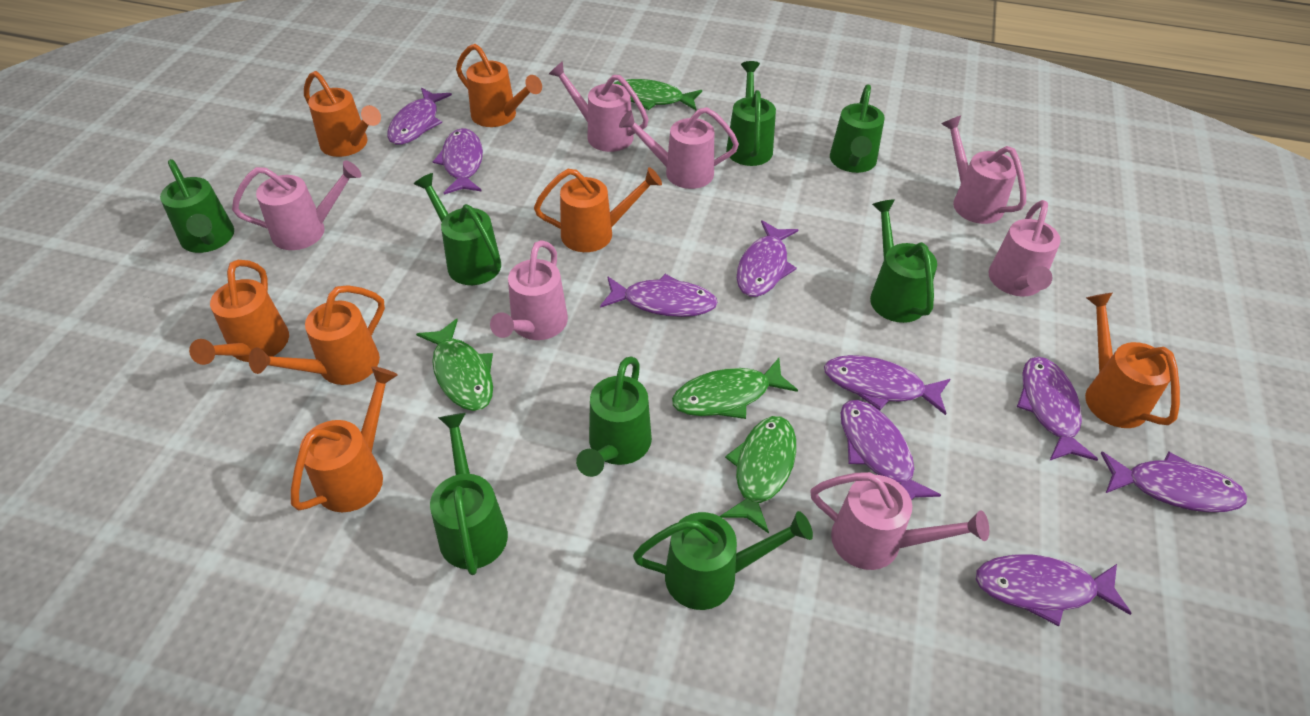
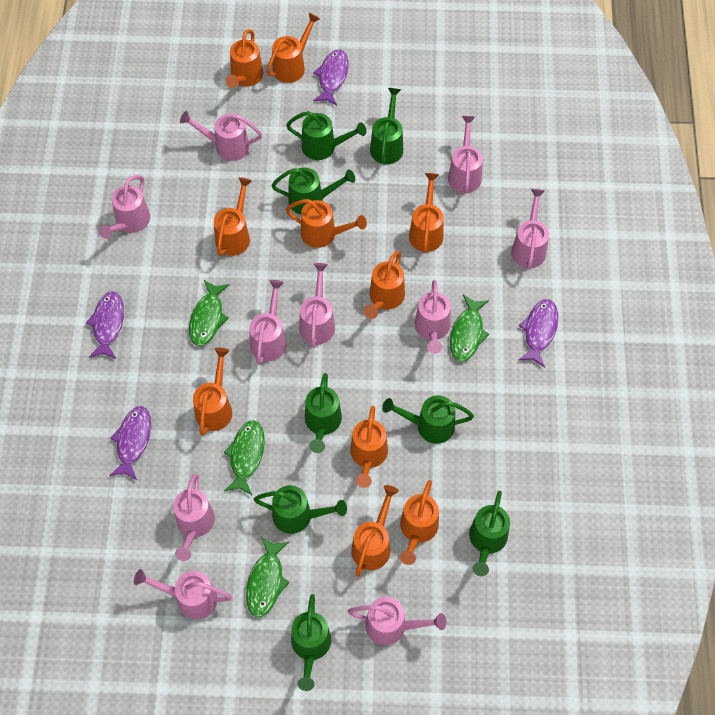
orange watering can: 7 -> 10
pink watering can: 7 -> 10
purple fish: 9 -> 4

